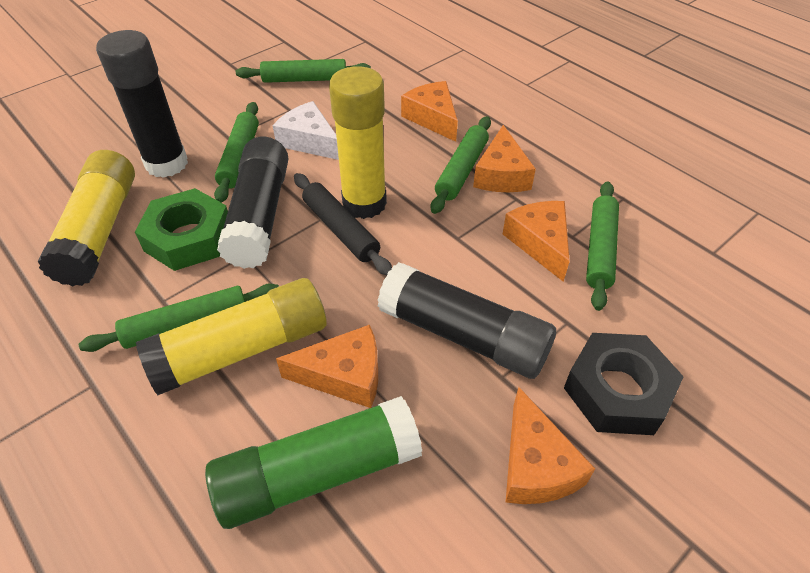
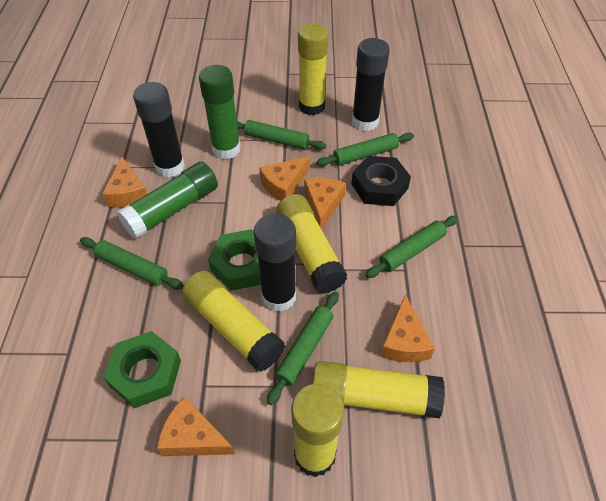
black rolling pin: 1 -> 0
green glue stick: 1 -> 2
green nut: 1 -> 2
white cheese: 1 -> 0
yellow glue stick: 3 -> 5

